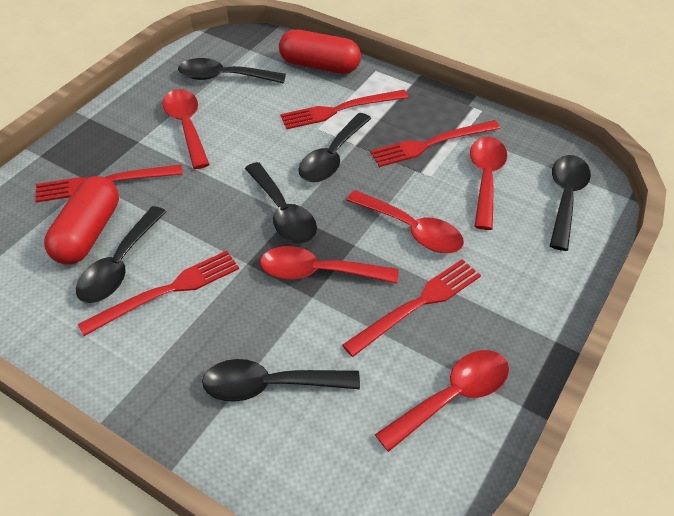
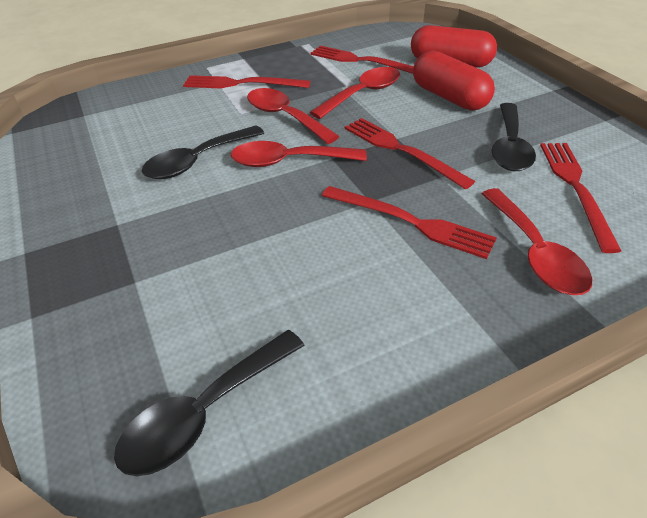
black spoon: 6 -> 3
red spoon: 5 -> 4

